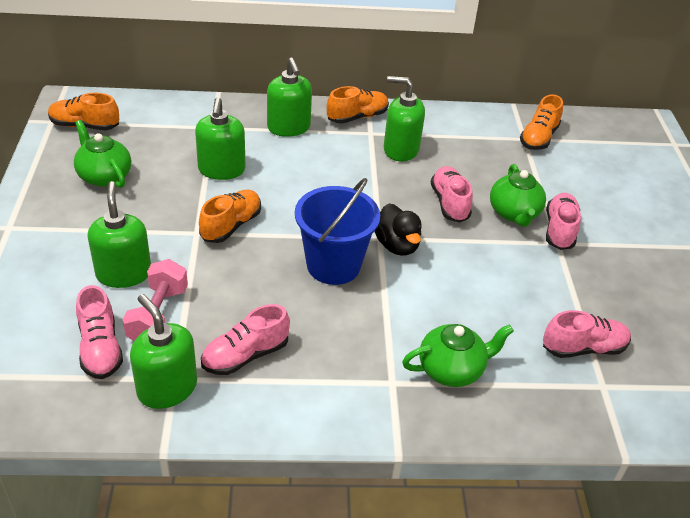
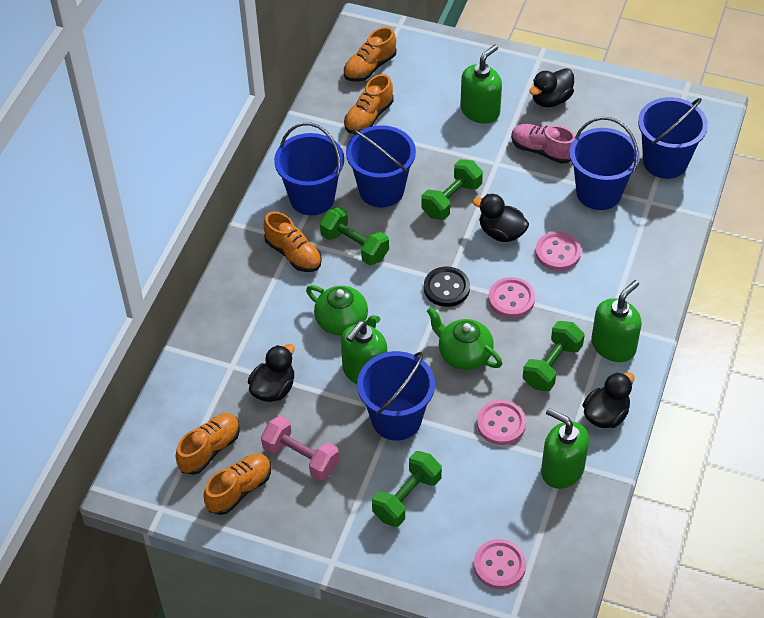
black button: 0 -> 1
black duck: 1 -> 4
blue bucket: 1 -> 5
green dumbbell: 0 -> 4
green soap dispenser: 5 -> 4
green teapot: 3 -> 2
orange shoe: 4 -> 5
pink button: 0 -> 4
pink shoe: 5 -> 1

